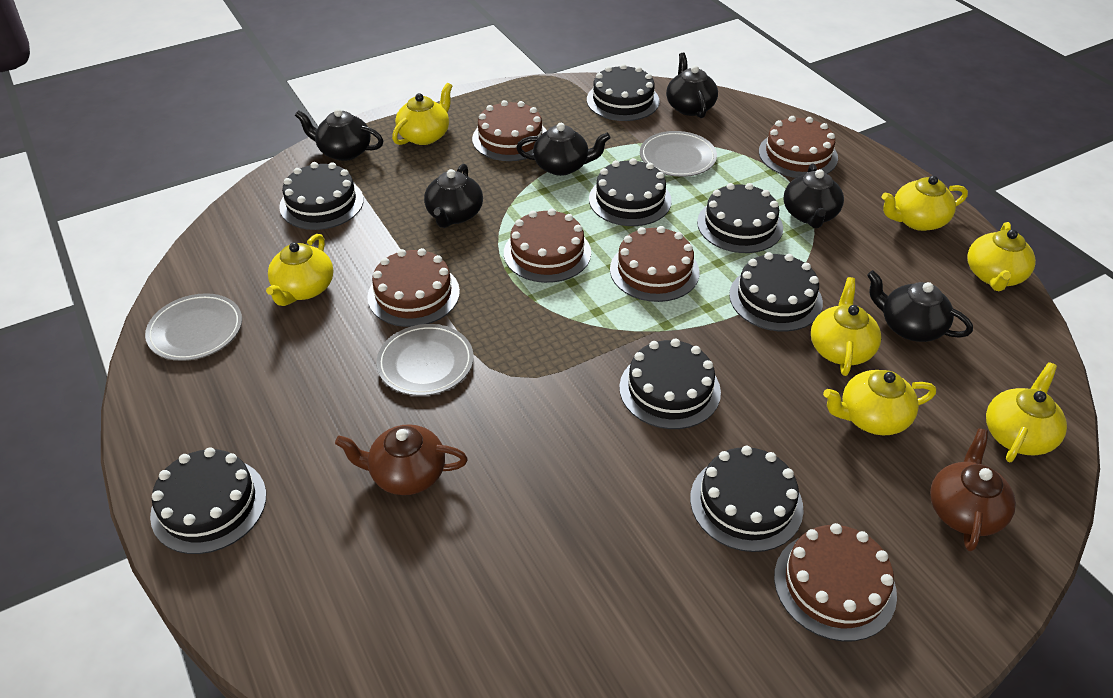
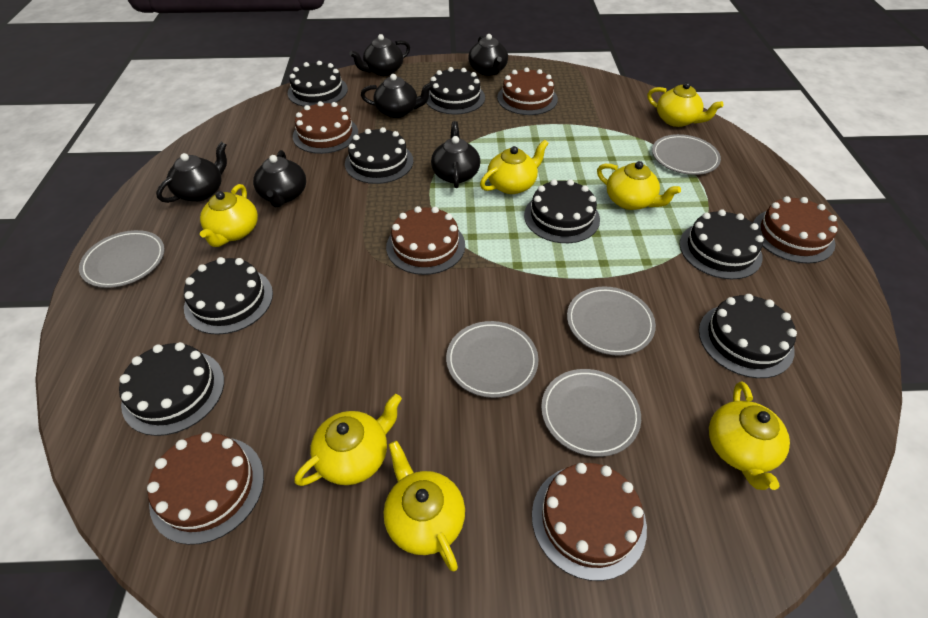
brown teapot: 2 -> 0
grey plate: 3 -> 5

